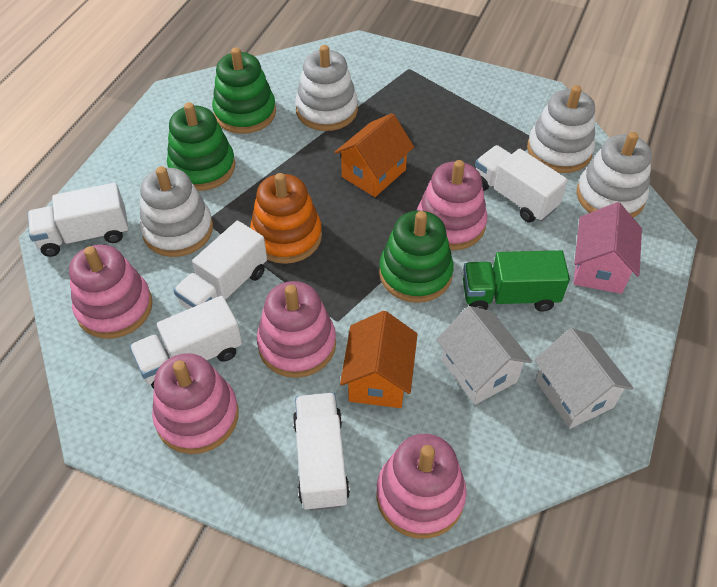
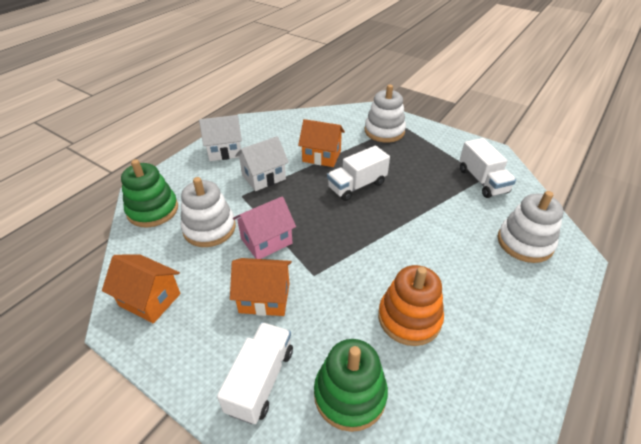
green stacking toy: 3 -> 2
green truck: 1 -> 0
orange house: 2 -> 3
pink stacking toy: 5 -> 0
white stacking toy: 4 -> 3
white truck: 5 -> 3

